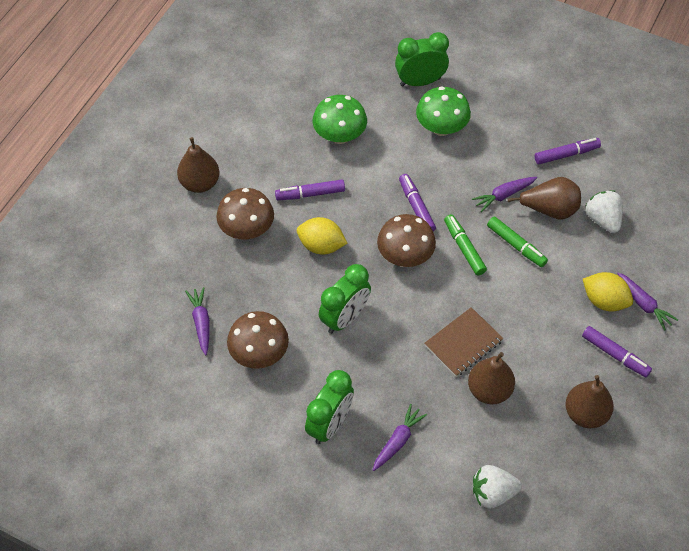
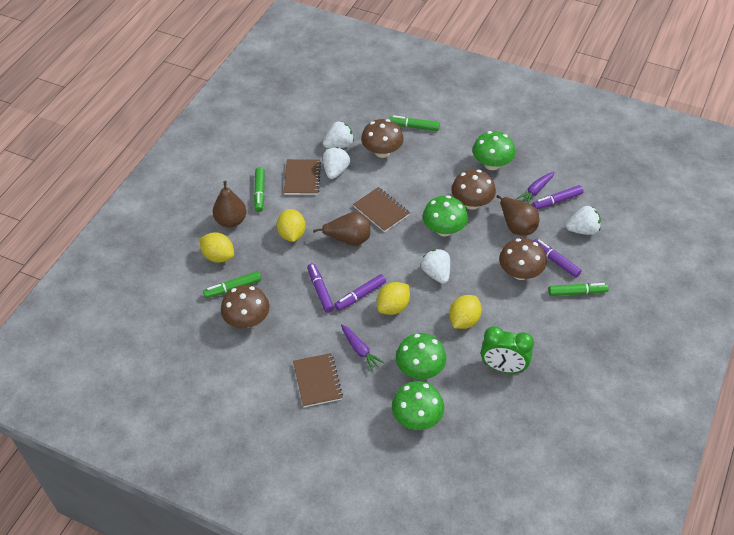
brown mushroom: 3 -> 4
brown notebook: 1 -> 3
brown pear: 4 -> 3
green clock: 3 -> 1
green marker: 2 -> 4
green mushroom: 2 -> 4
purple carrot: 4 -> 2
white strawberry: 2 -> 4
yellow lemon: 2 -> 4

